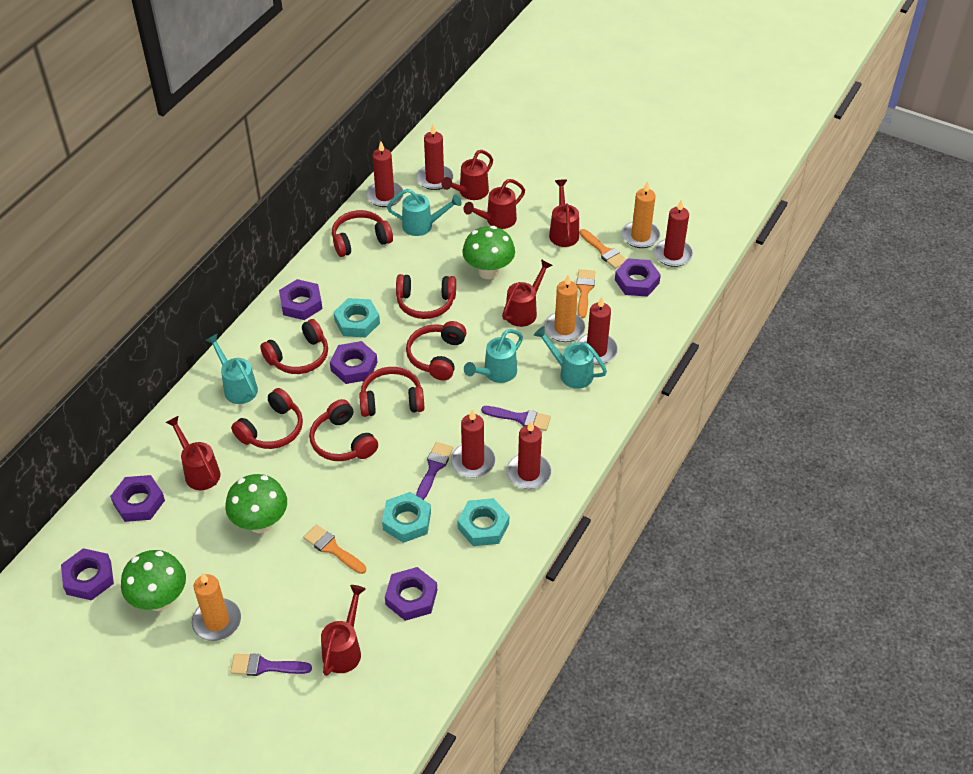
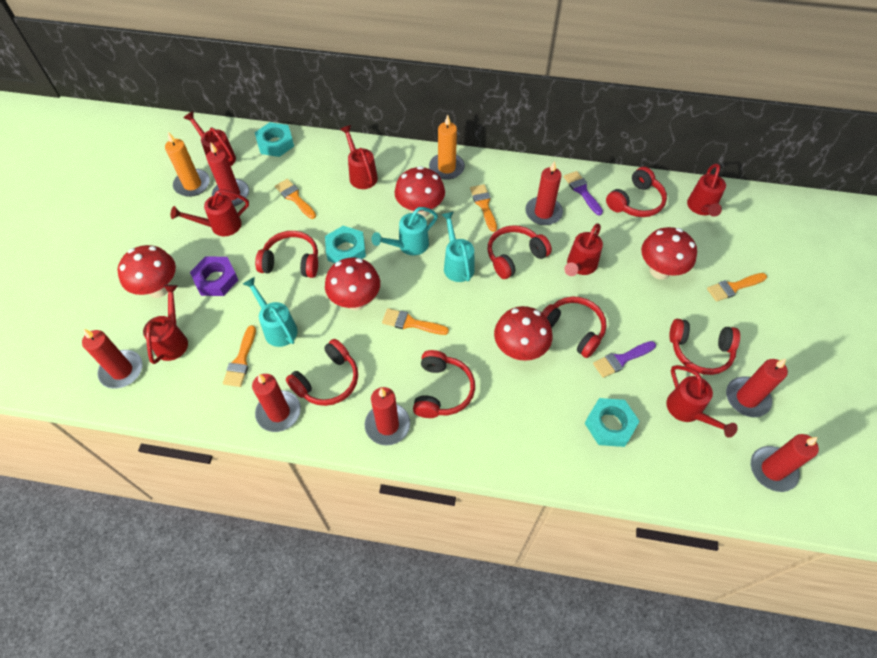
green mushroom: 3 -> 0
orange brush: 3 -> 5
orange candle: 3 -> 2
purple brush: 3 -> 2
purple nut: 6 -> 1
red candle: 6 -> 7
red mushroom: 0 -> 5
red watering can: 6 -> 7
turquoise watering can: 4 -> 3

